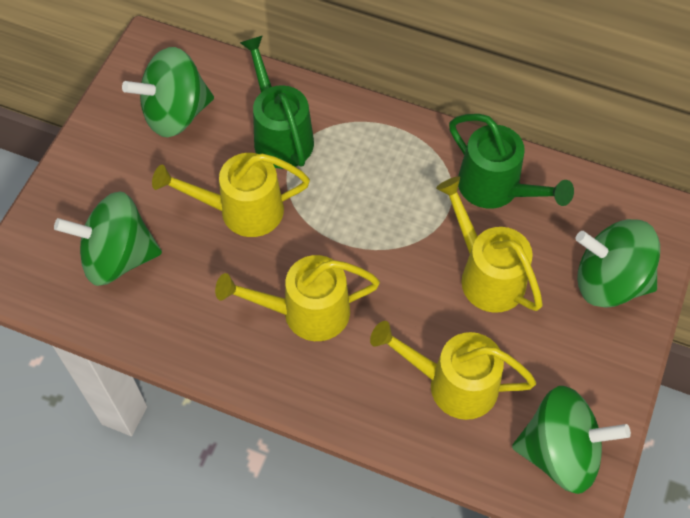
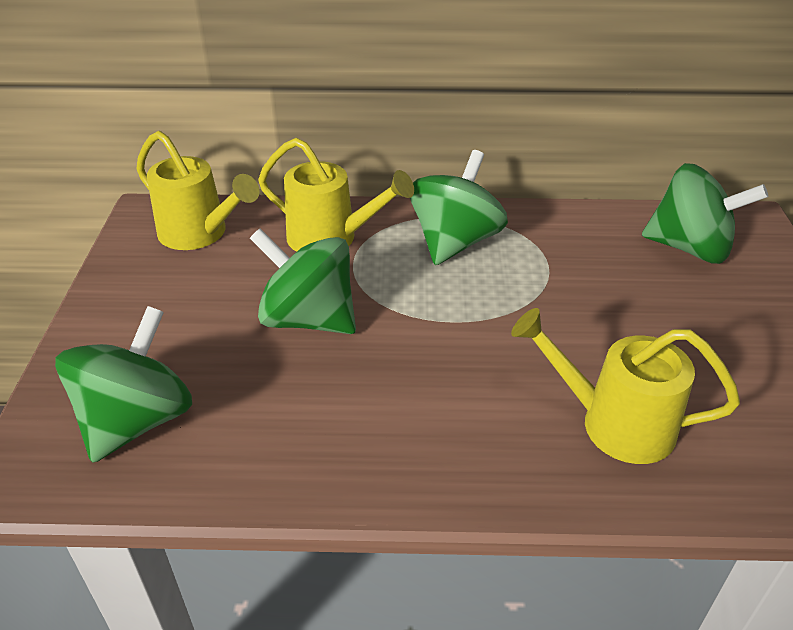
green watering can: 2 -> 0
yellow watering can: 4 -> 3

